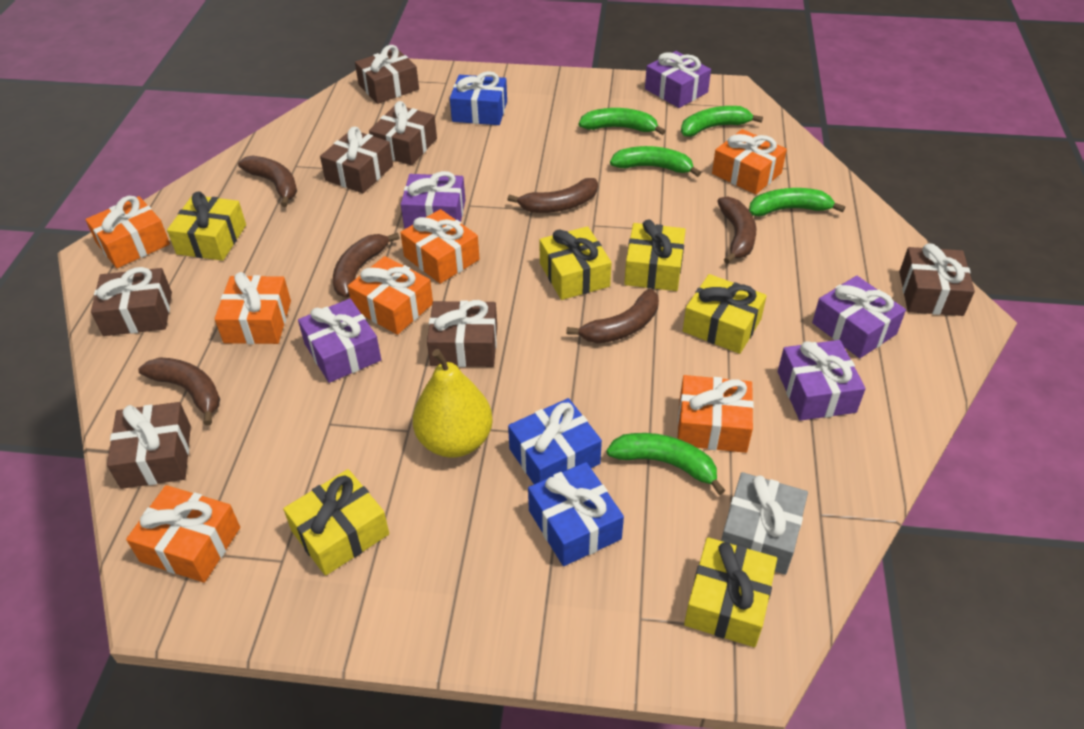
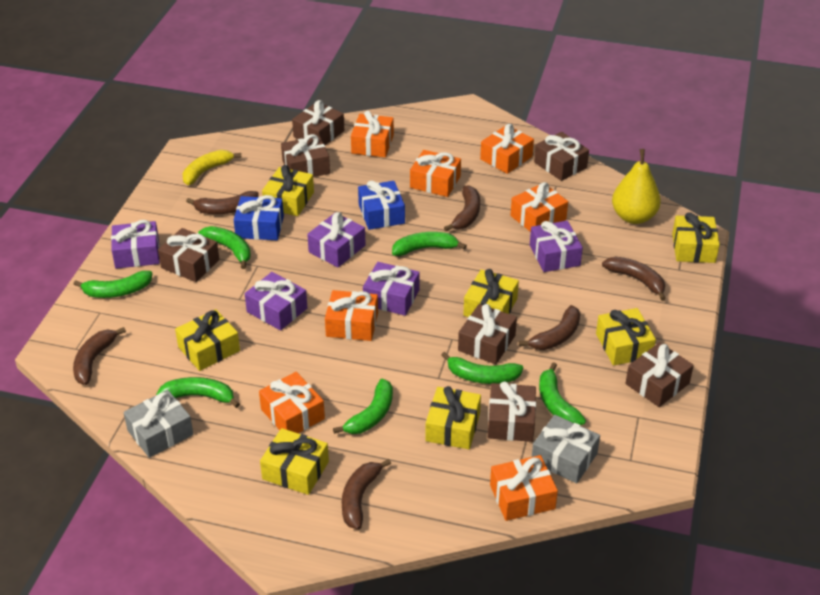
blue gift: 3 -> 2
green banana: 5 -> 7
grey gift: 1 -> 2
yellow banana: 0 -> 1
yellow gift: 6 -> 7

